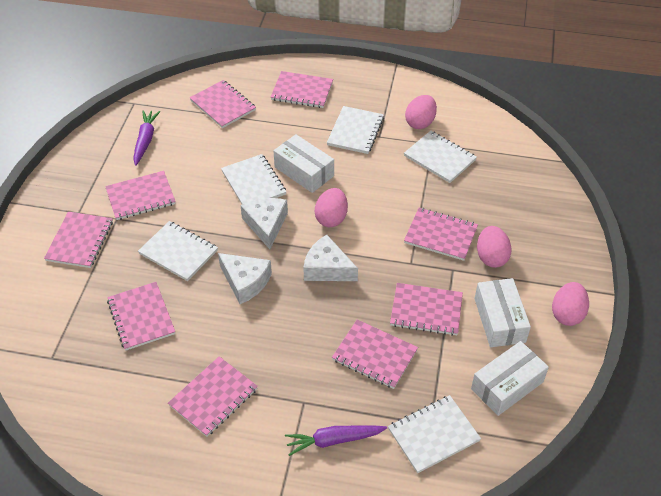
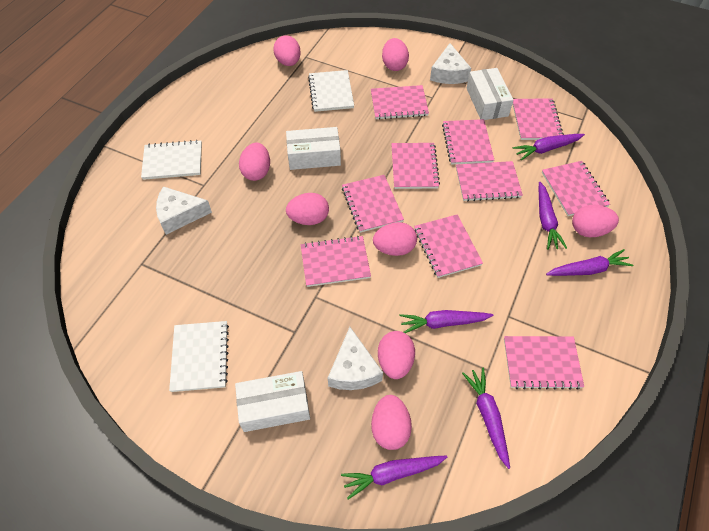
pink egg: 4 -> 8
pink notebook: 9 -> 10
purple carrot: 2 -> 6
white notebook: 5 -> 3

